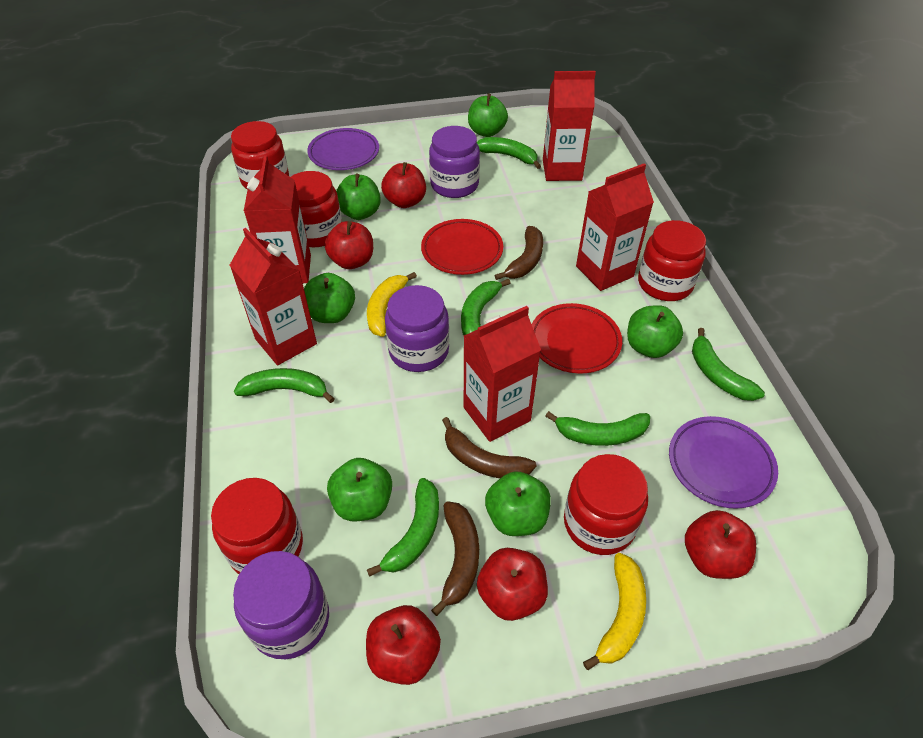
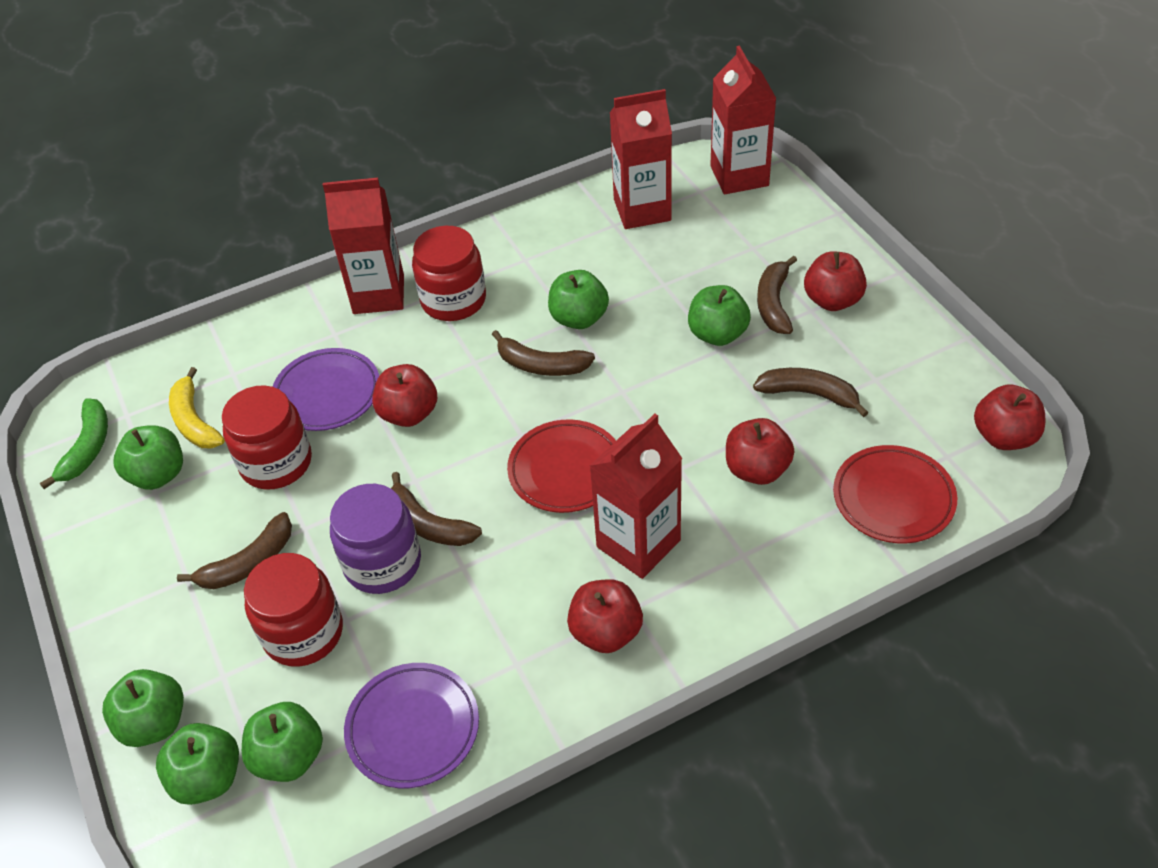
brown banana: 3 -> 5
green banana: 6 -> 1
purple jar: 3 -> 1
red carton: 5 -> 4
red jar: 5 -> 3
yellow banana: 2 -> 1

